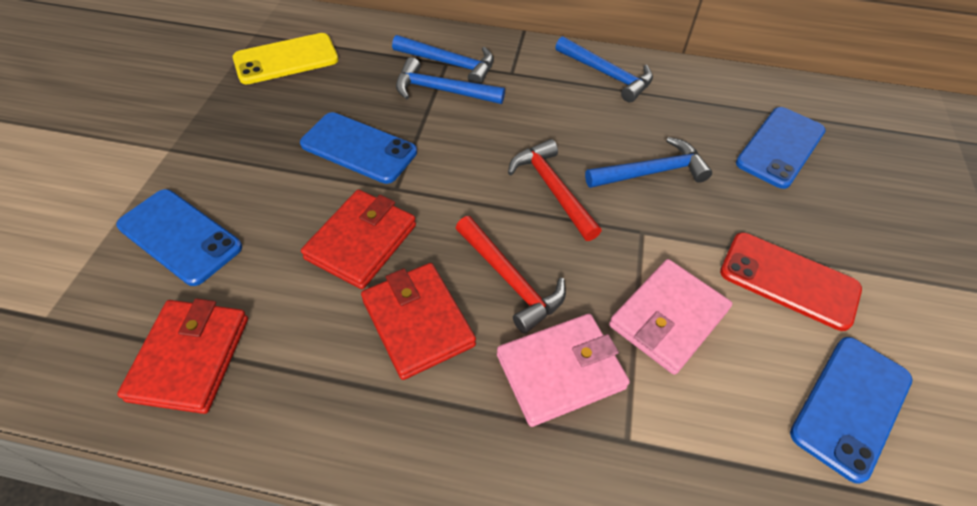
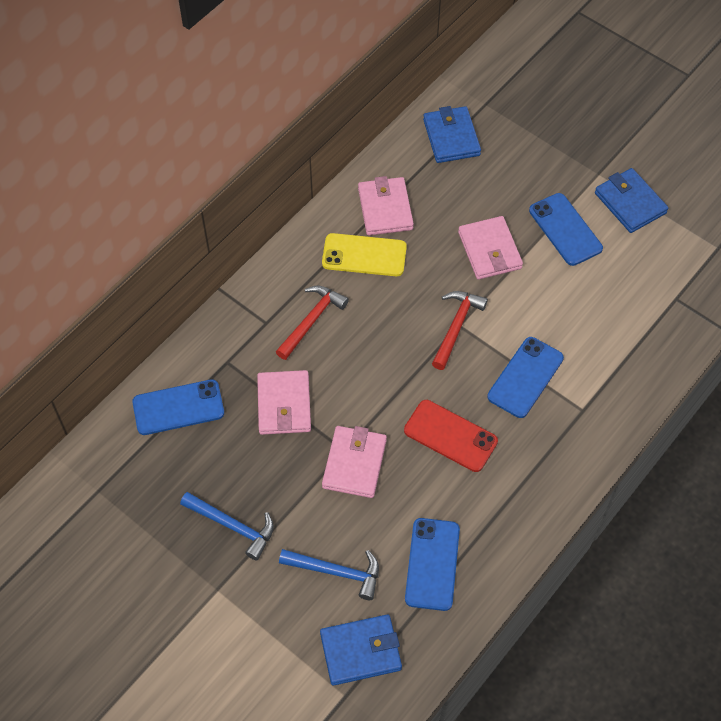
blue hammer: 4 -> 2
blue wallet: 0 -> 3
pink wallet: 2 -> 4
red wallet: 3 -> 0

